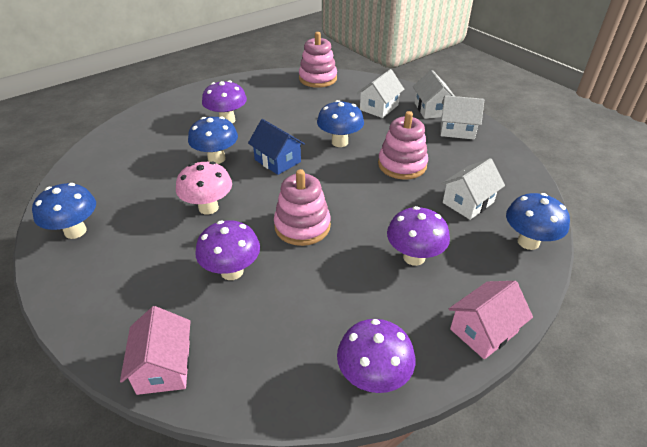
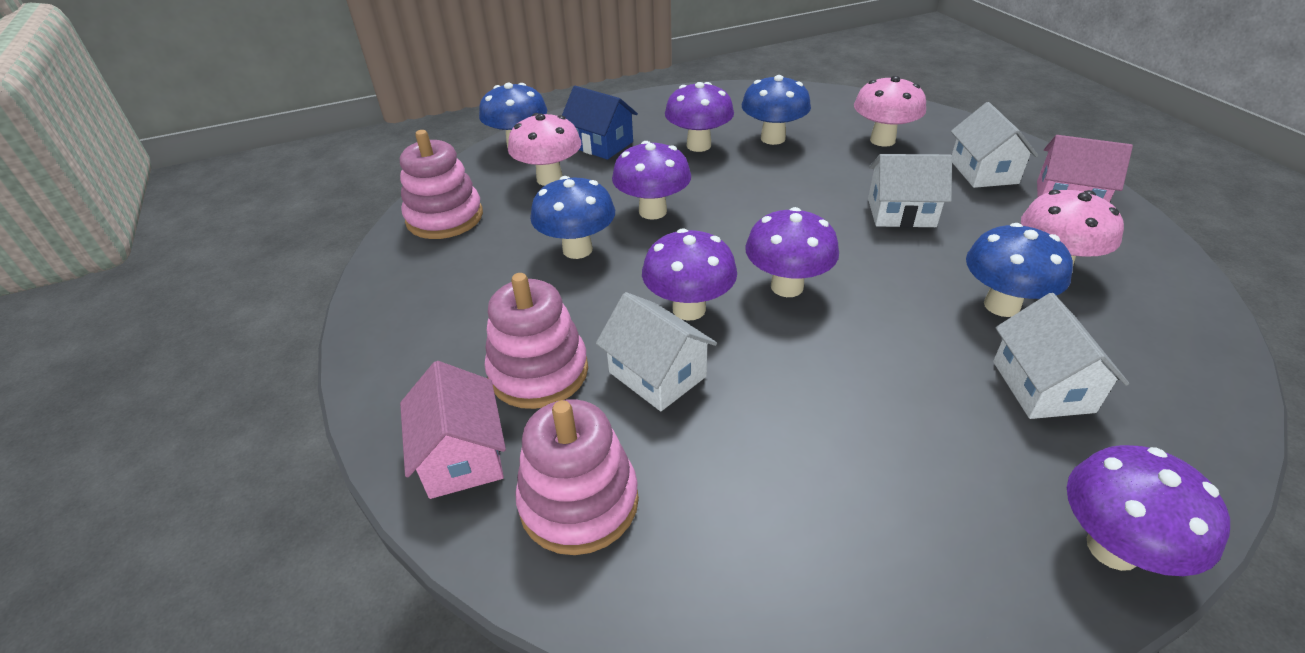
pink mushroom: 1 -> 3
purple mushroom: 4 -> 5

